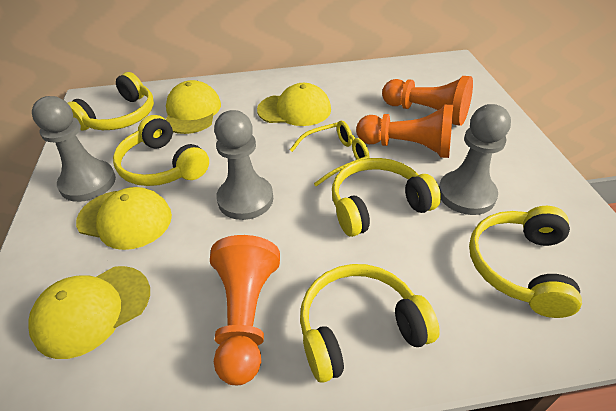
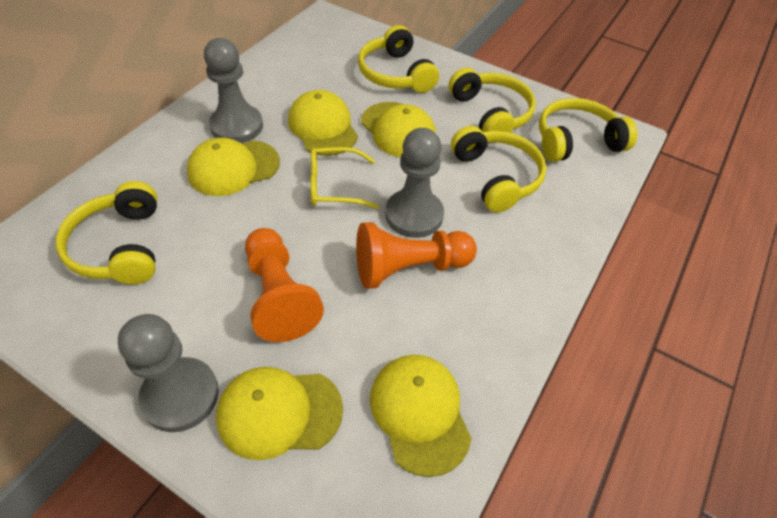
orange pawn: 3 -> 2
yellow cap: 4 -> 5

